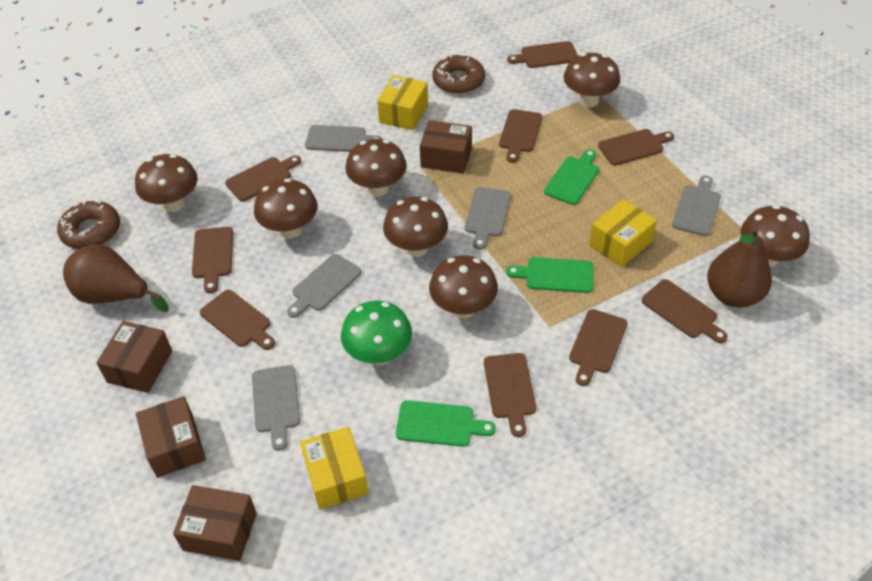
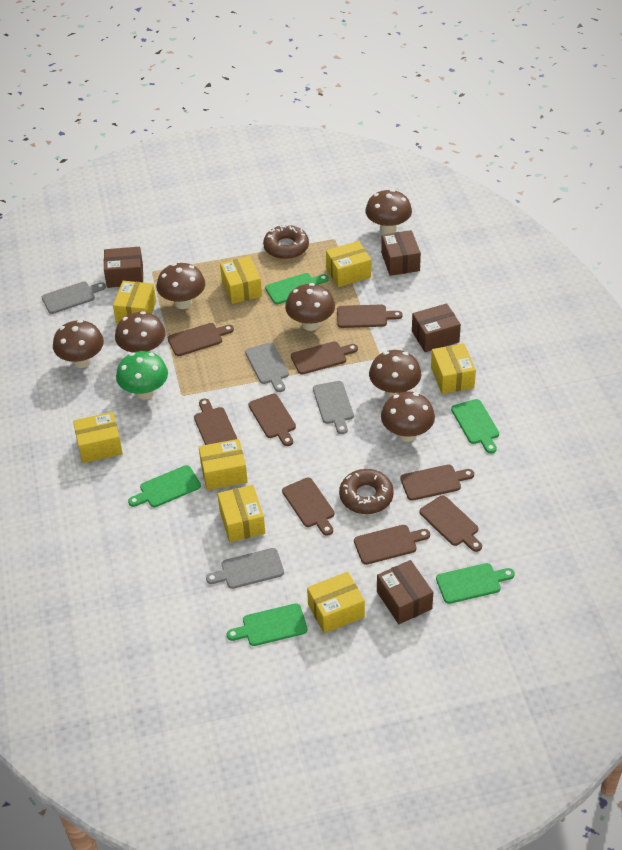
brown pear: 2 -> 0
green cutting board: 3 -> 5
grey cutting board: 5 -> 4
yellow box: 3 -> 8

